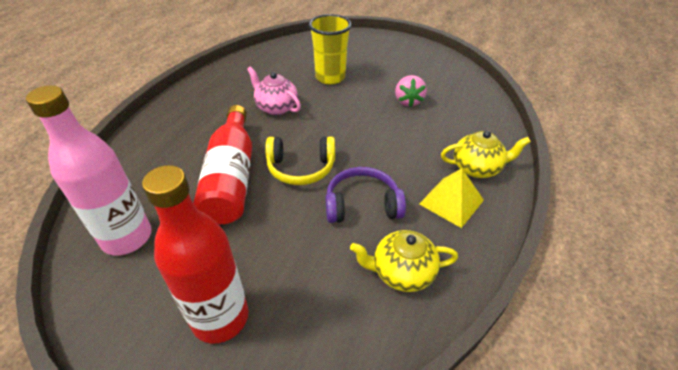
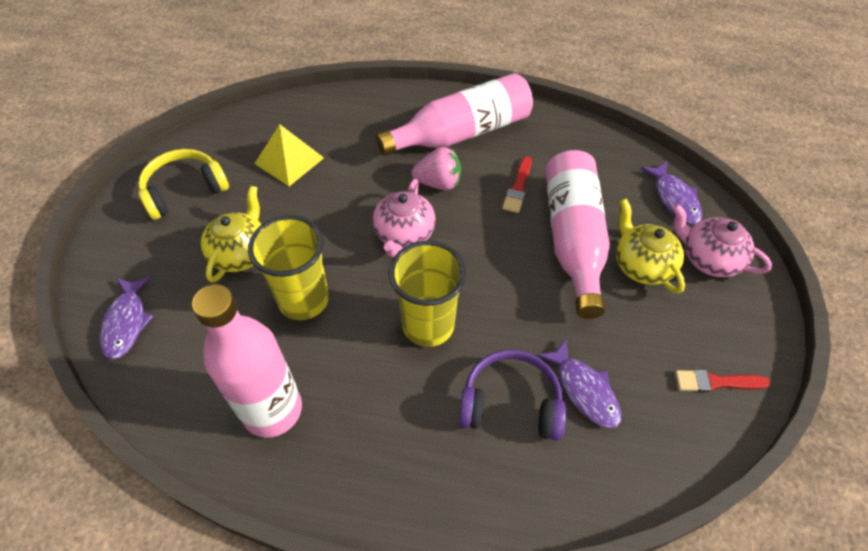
pink bottle: 1 -> 3
pink teapot: 1 -> 2
purple fish: 0 -> 3
red bottle: 2 -> 0
red brush: 0 -> 2
yellow cup: 1 -> 2

